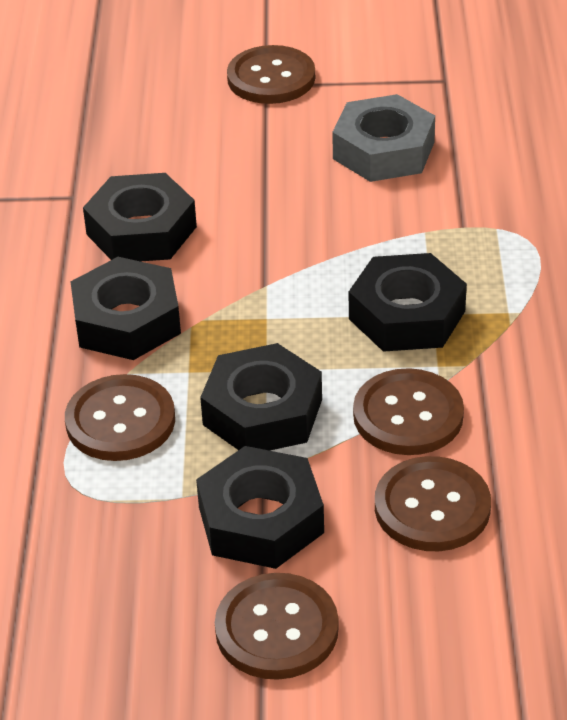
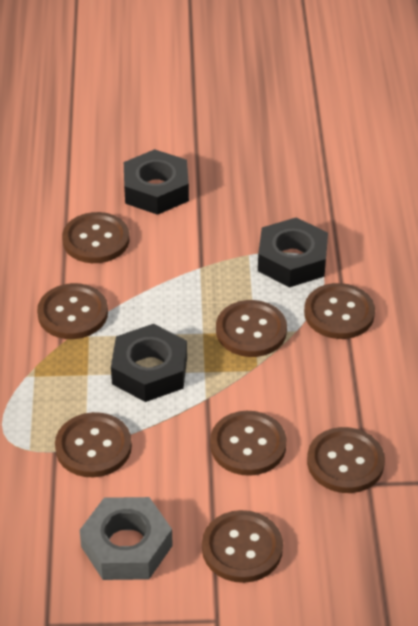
black nut: 5 -> 3
brown button: 5 -> 8

